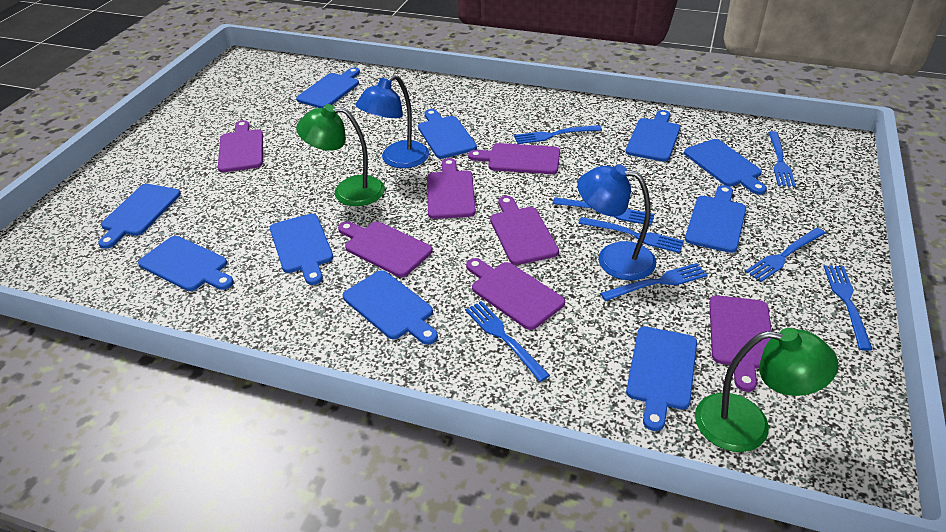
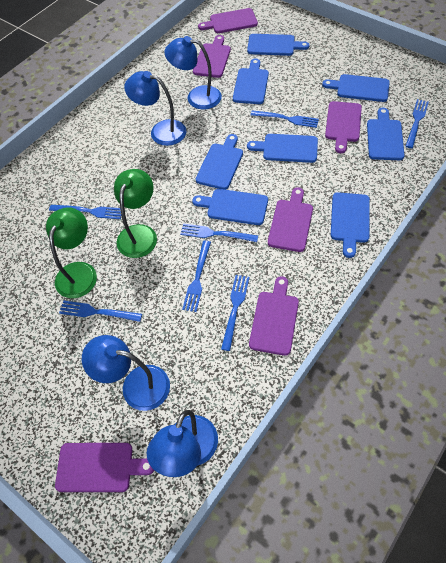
blue cutting board: 10 -> 8
blue fork: 8 -> 7
blue lamp: 2 -> 4
purple cutting board: 7 -> 6

